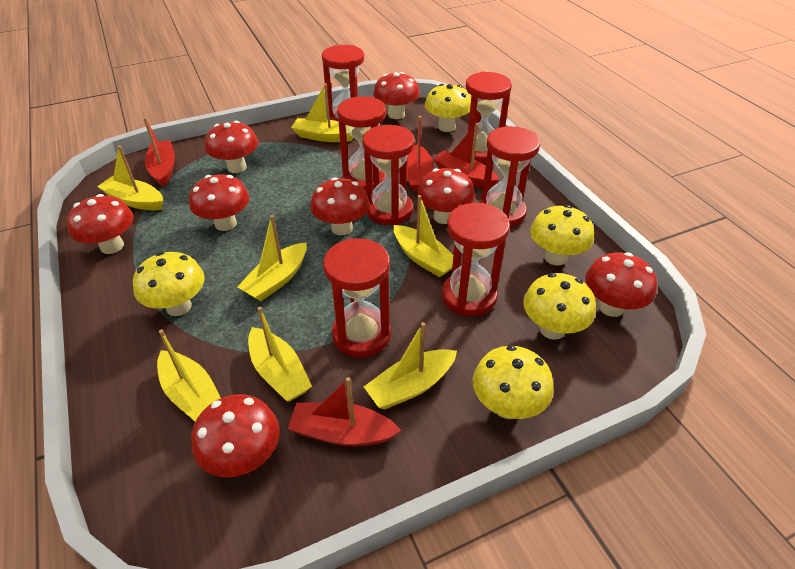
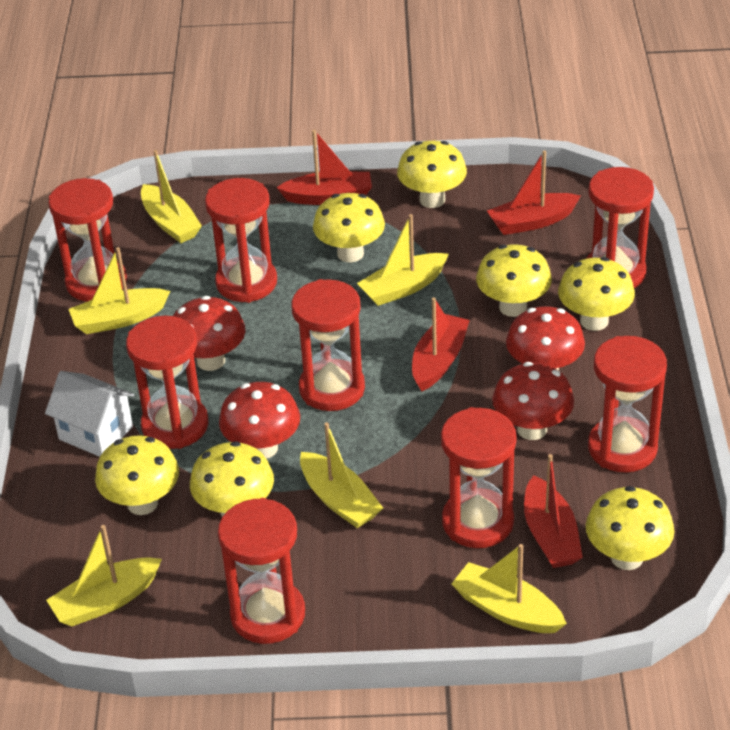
red hourglass: 7 -> 8
red mushroom: 8 -> 4
white house: 0 -> 1
yellow boat: 7 -> 6
yellow mushroom: 5 -> 7

